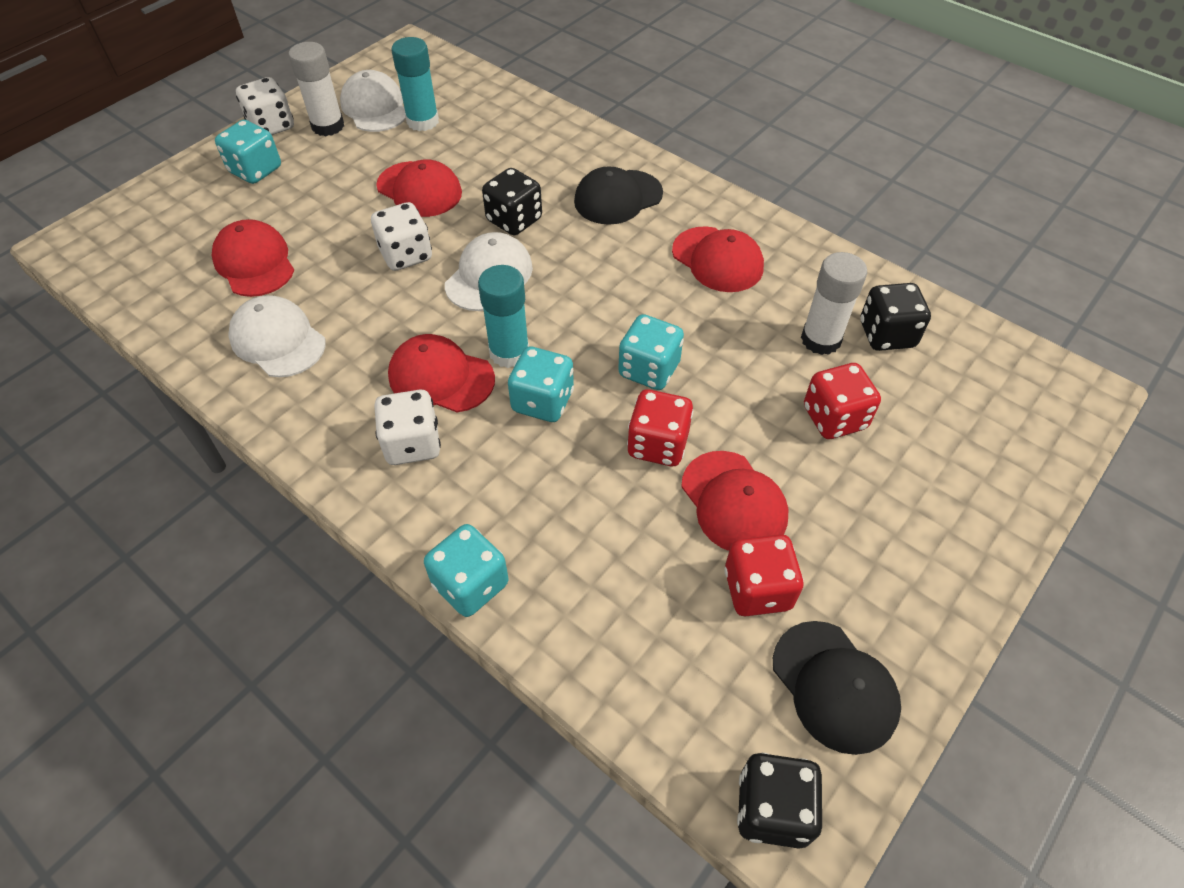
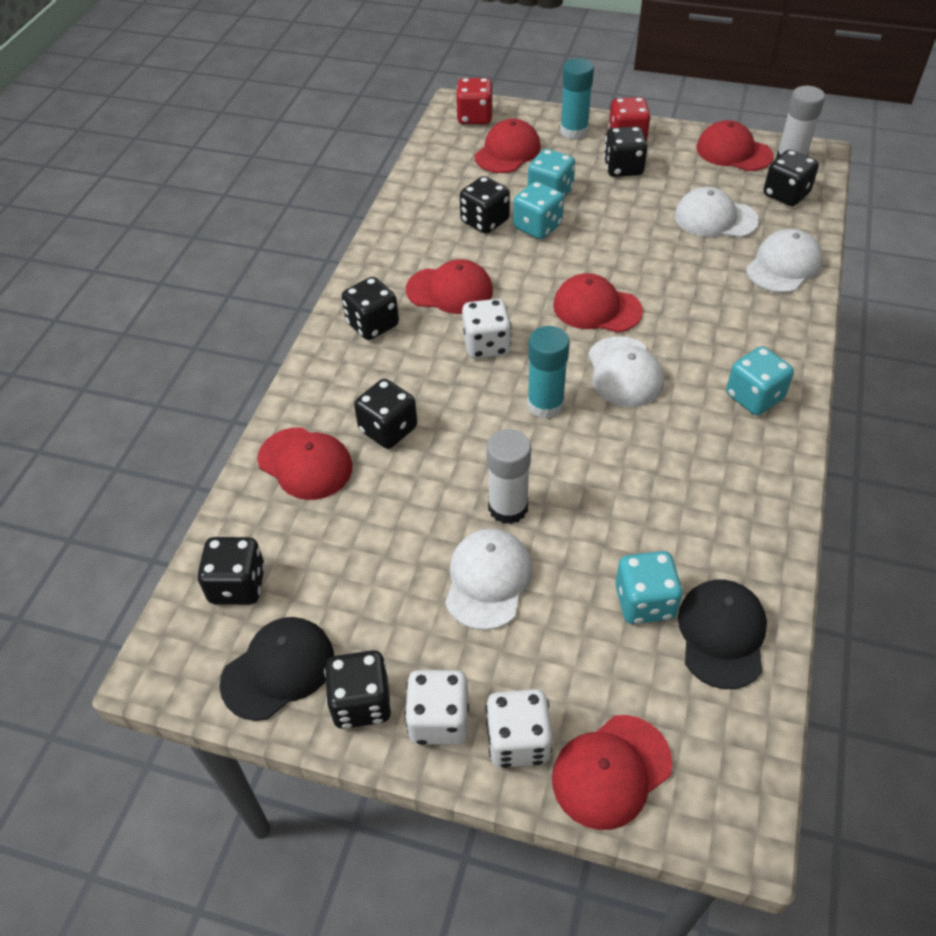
black dice: 3 -> 7
red cap: 5 -> 6
red dice: 3 -> 2
white cap: 3 -> 4

